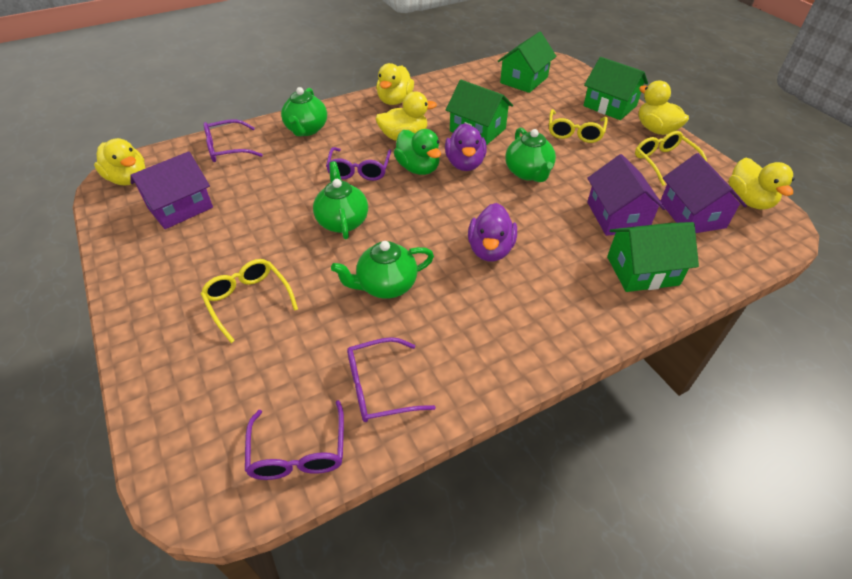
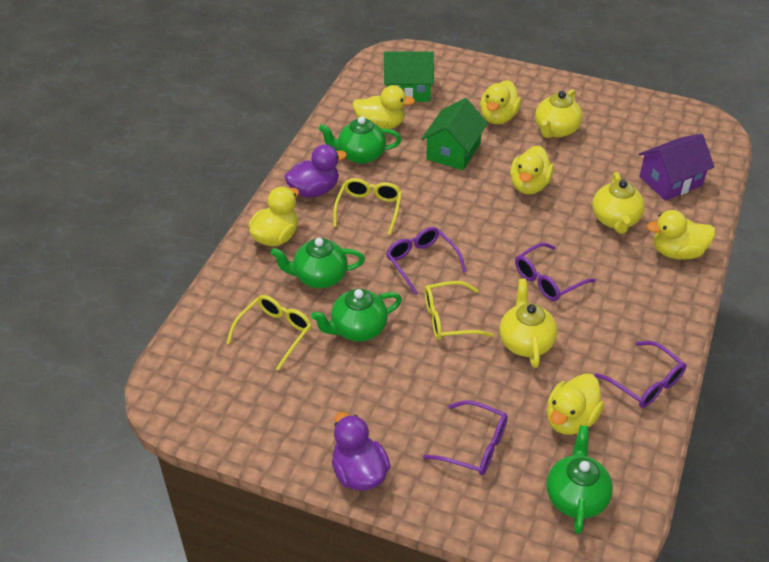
green duck: 1 -> 0
green house: 4 -> 2
purple house: 3 -> 1
yellow duck: 5 -> 6
yellow teapot: 0 -> 3

